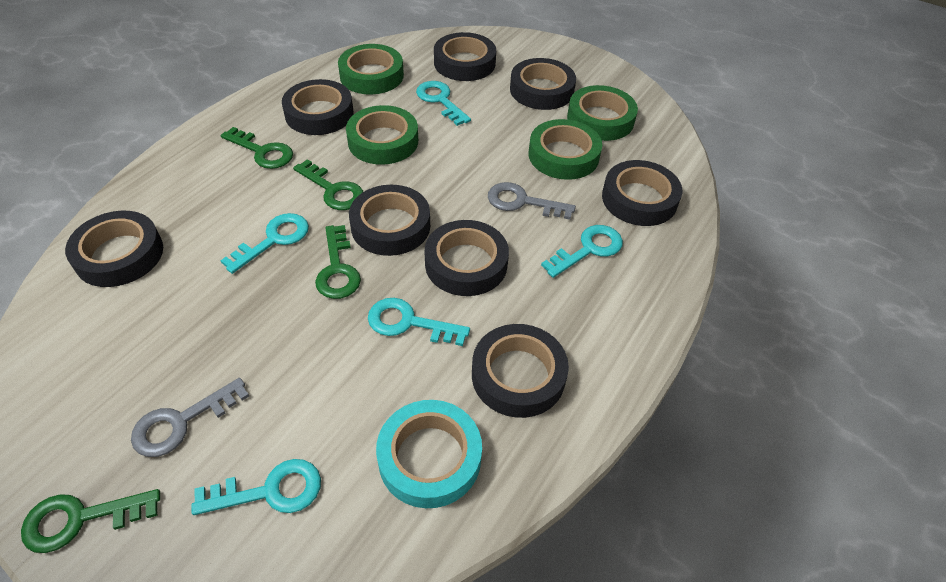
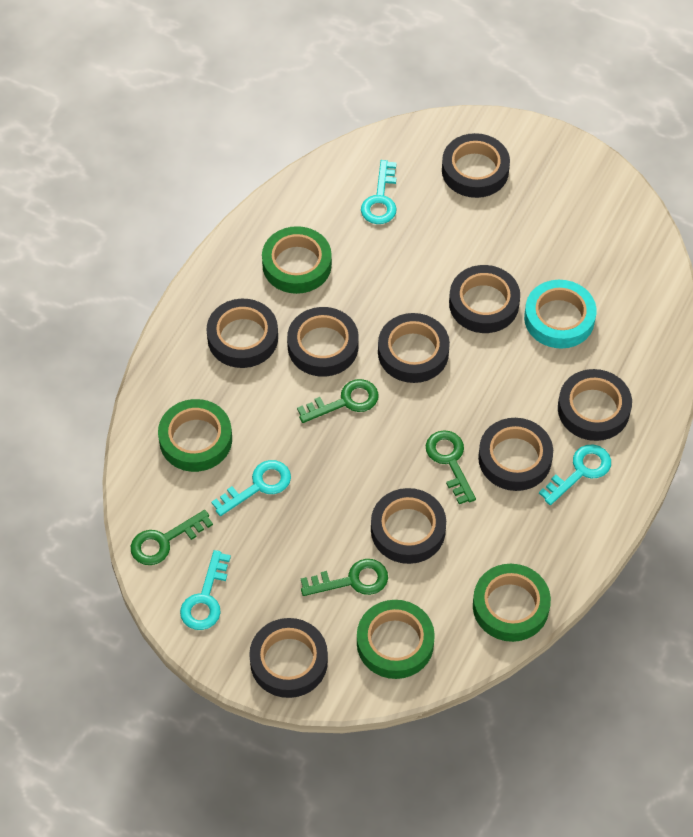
black tape: 8 -> 9
grey key: 2 -> 0
turquoise key: 5 -> 4

